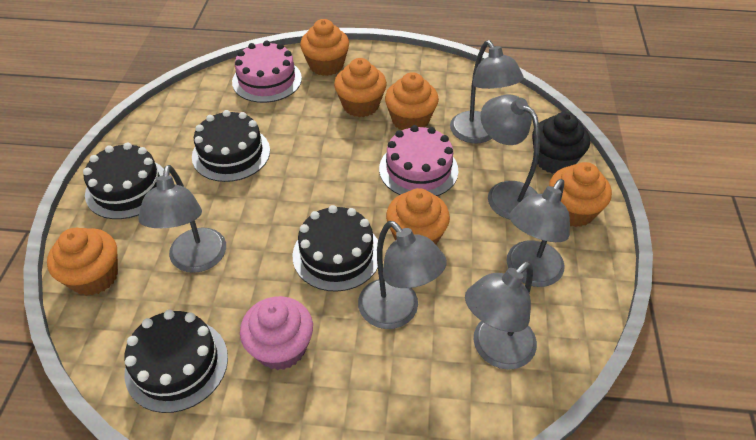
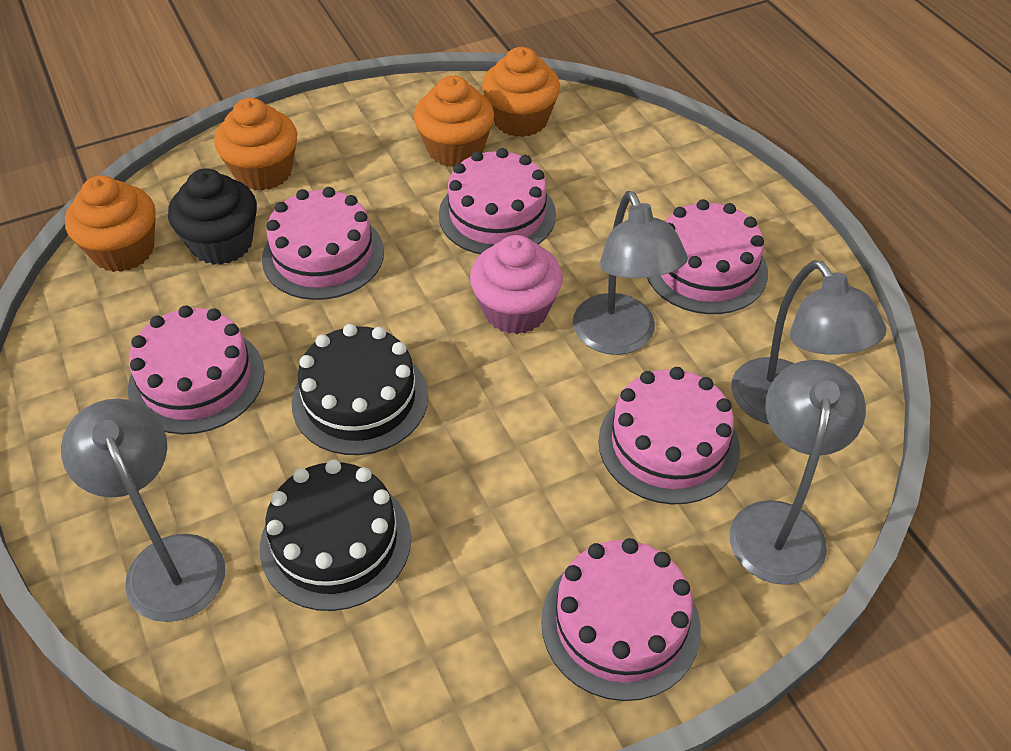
black cake: 4 -> 2
grey lamp: 6 -> 4
orange cupcake: 6 -> 4
pink cake: 2 -> 6

